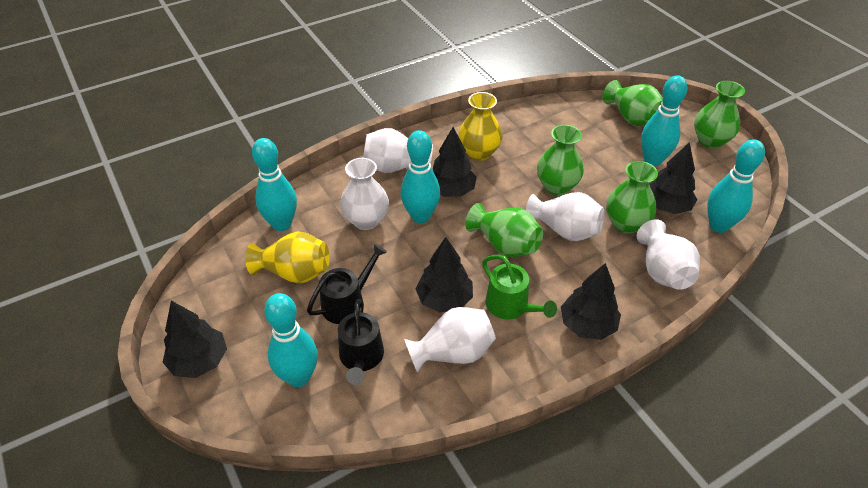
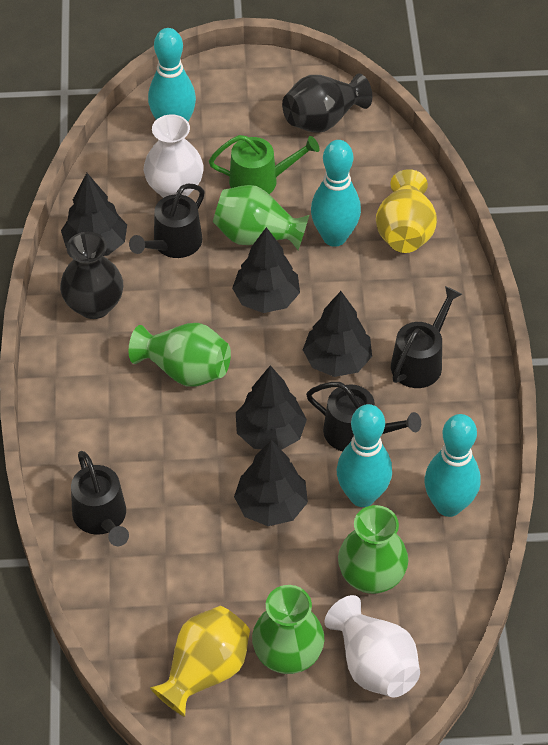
black vase: 0 -> 2
black watering can: 2 -> 4
green vase: 5 -> 4
turquoise bowling pin: 5 -> 4
white vase: 5 -> 2

